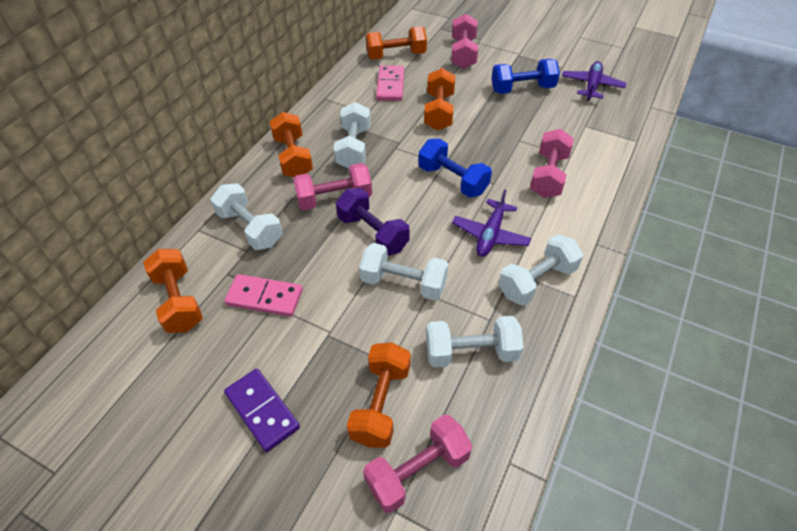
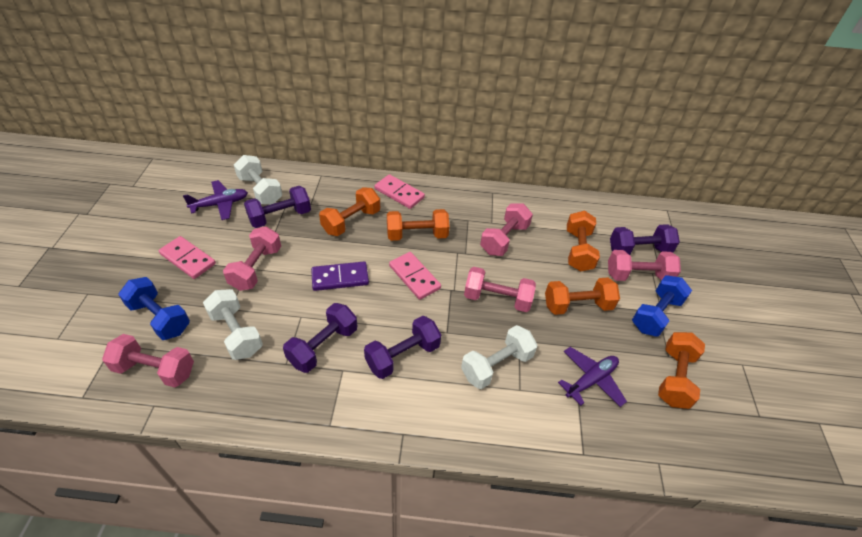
pink domino: 2 -> 3
pink dumbbell: 4 -> 5
purple dumbbell: 1 -> 4
white dumbbell: 5 -> 3

